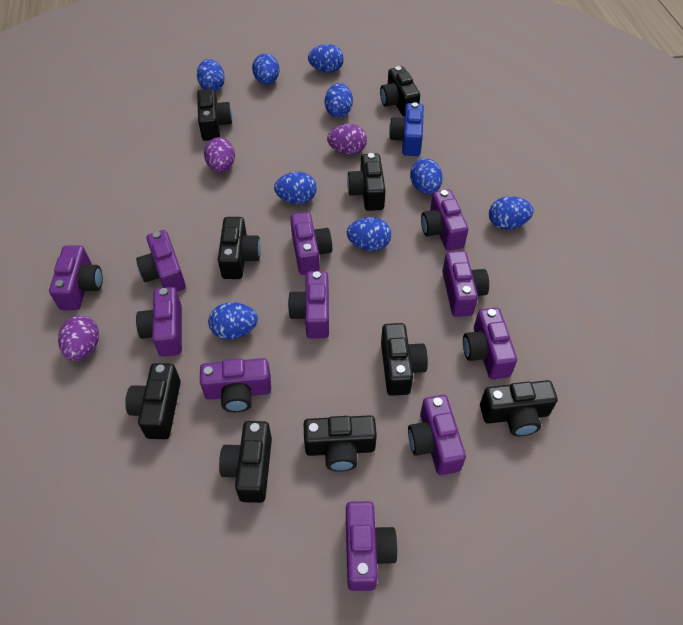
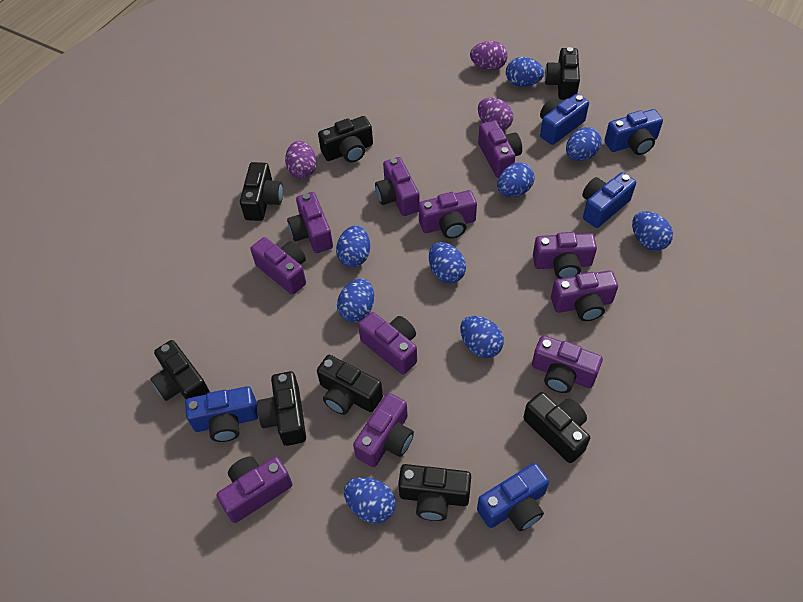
black camera: 9 -> 8
blue camera: 1 -> 5

